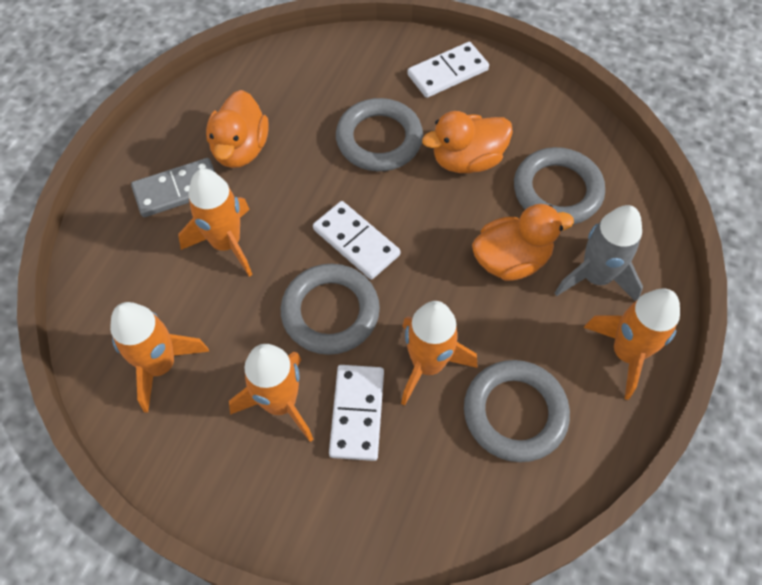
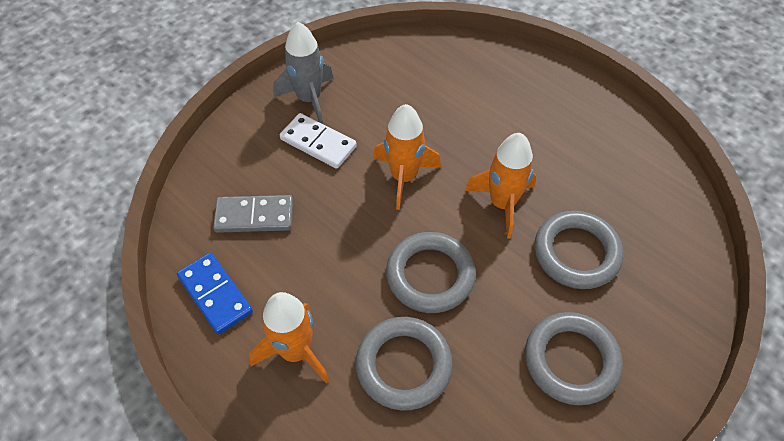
blue domino: 0 -> 1
orange duck: 3 -> 0
orange rocket: 5 -> 3
white domino: 3 -> 1

